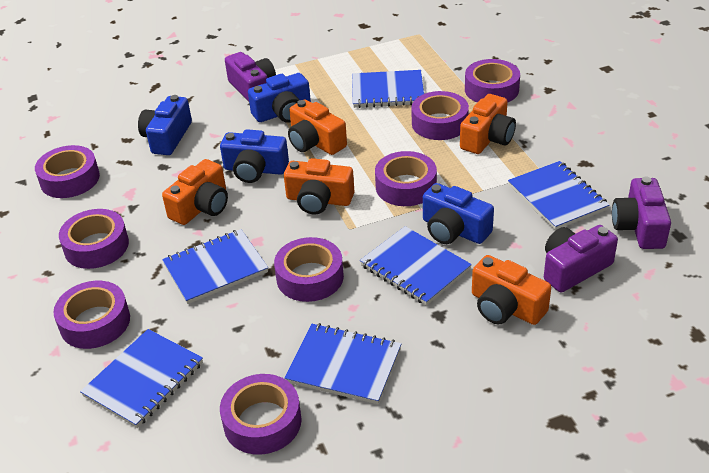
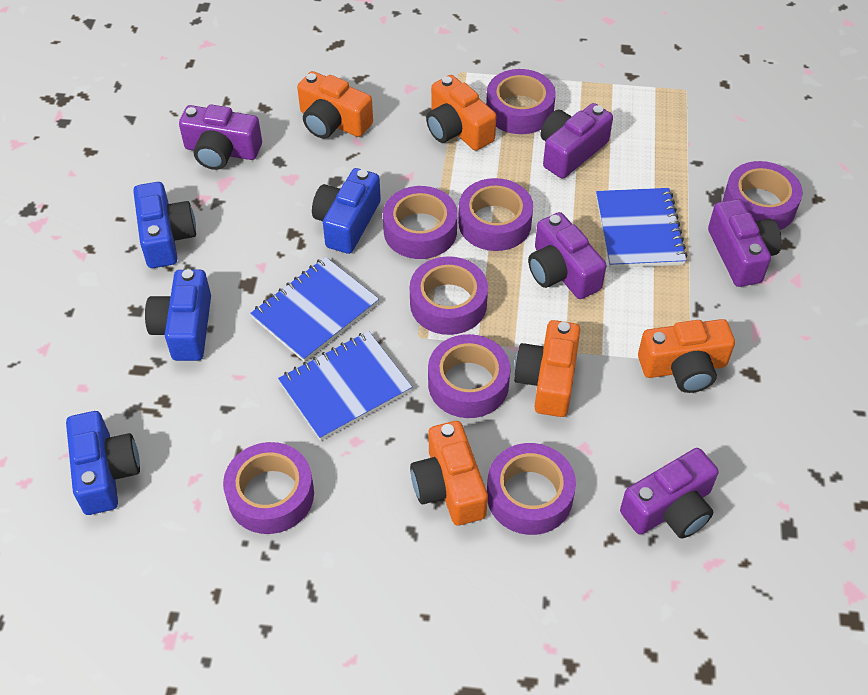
blue notebook: 6 -> 3
purple camera: 3 -> 5

